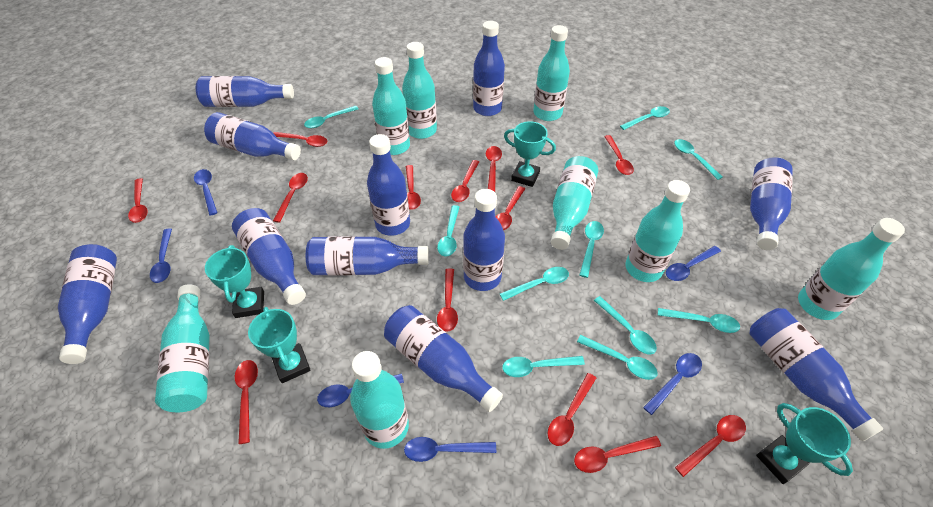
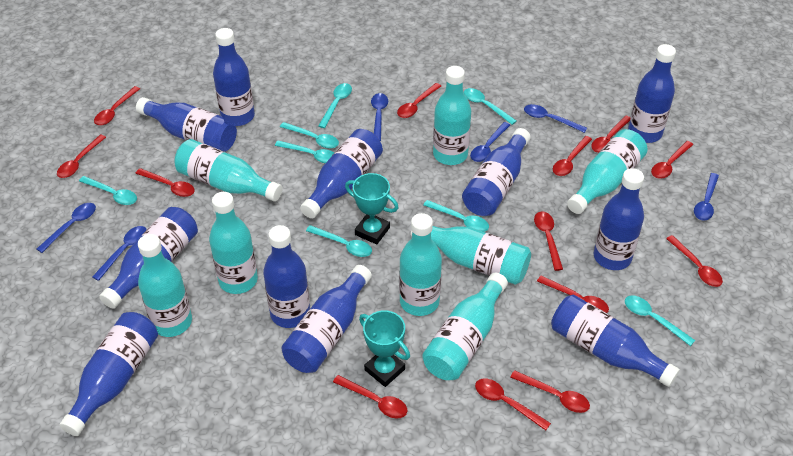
turquoise spoon: 10 -> 8
turquoise trophy: 4 -> 2

